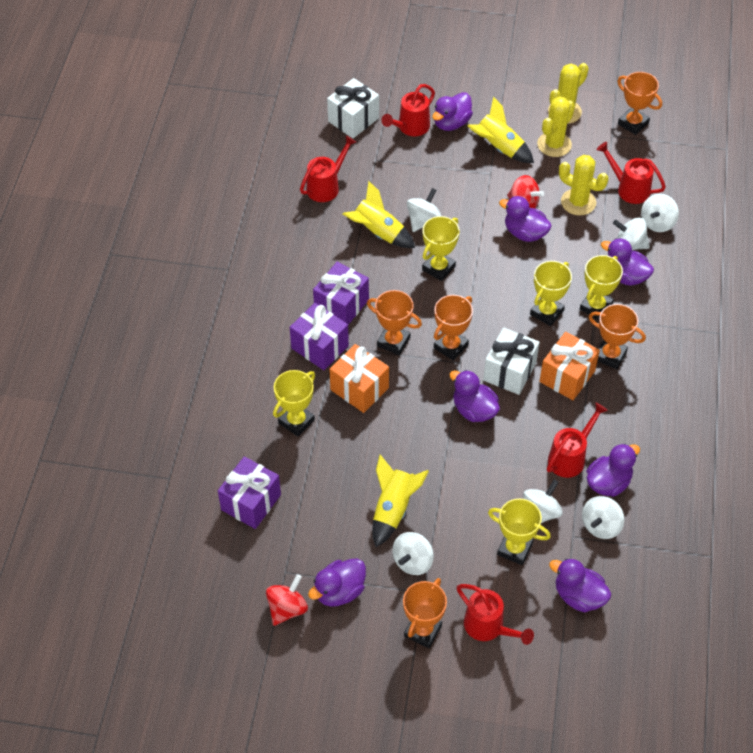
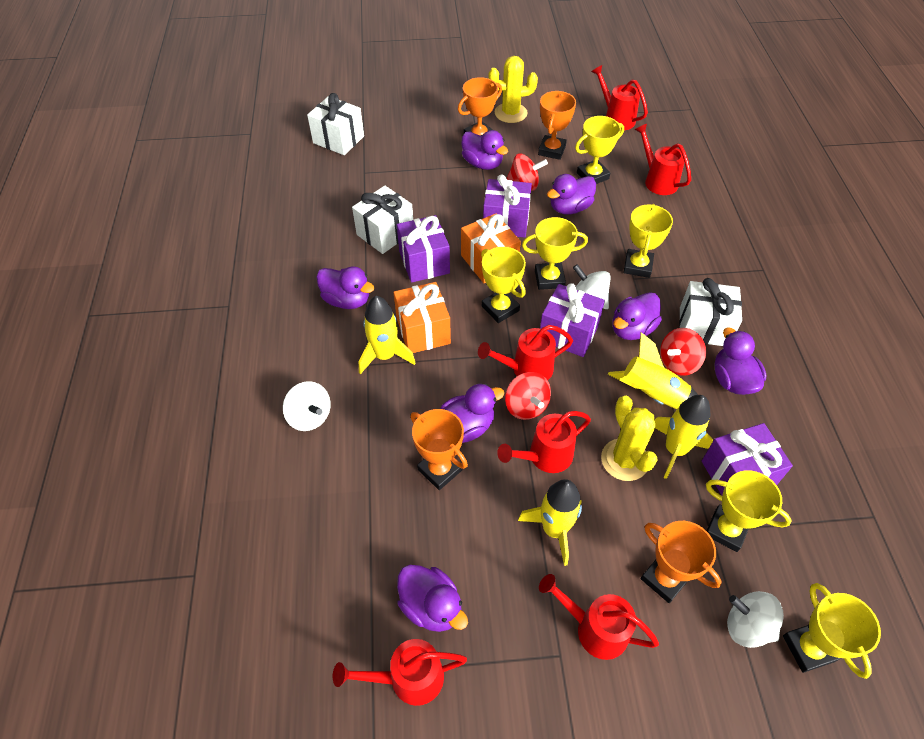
orange trophy: 5 -> 4
purple gift: 3 -> 4
red spinning top: 2 -> 3
red watering can: 5 -> 6
white gift: 2 -> 3
white spinning top: 6 -> 3
yellow cactus: 3 -> 2
yellow rocket: 3 -> 4
yellow trophy: 5 -> 6

